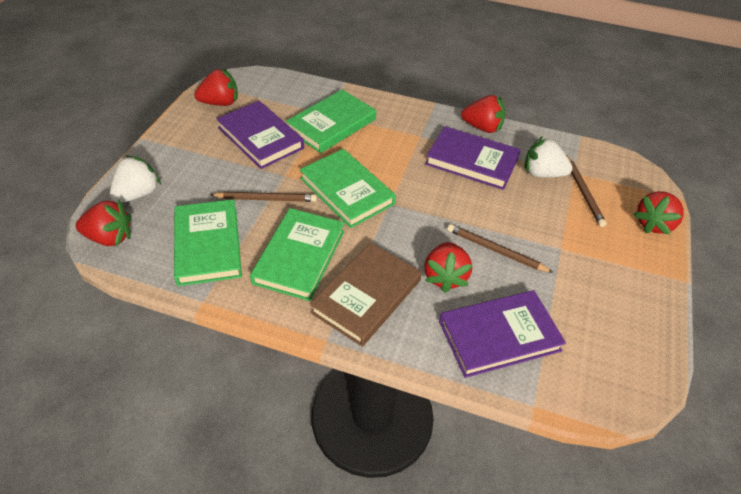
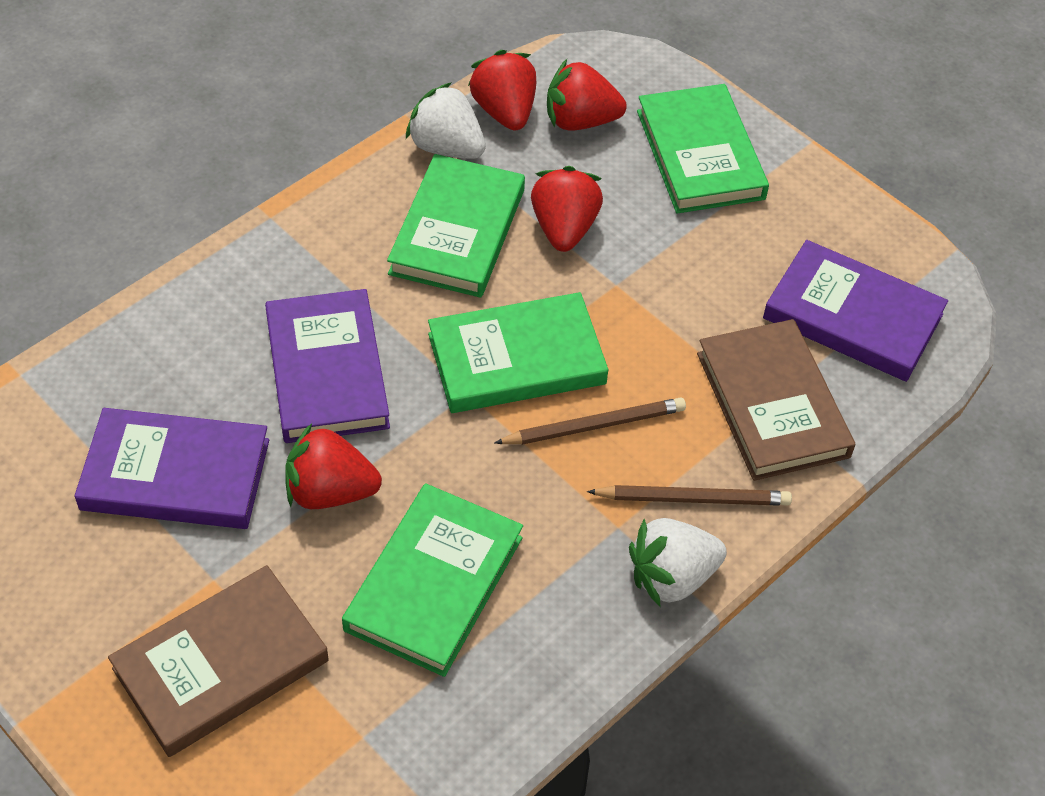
brown book: 1 -> 2
brown pencil: 3 -> 2
red strawberry: 5 -> 4

